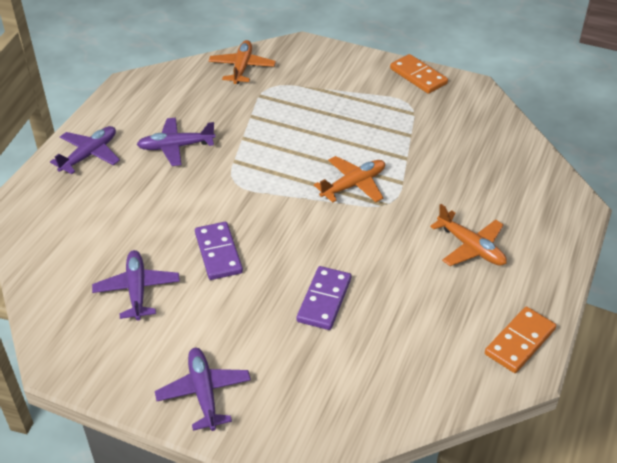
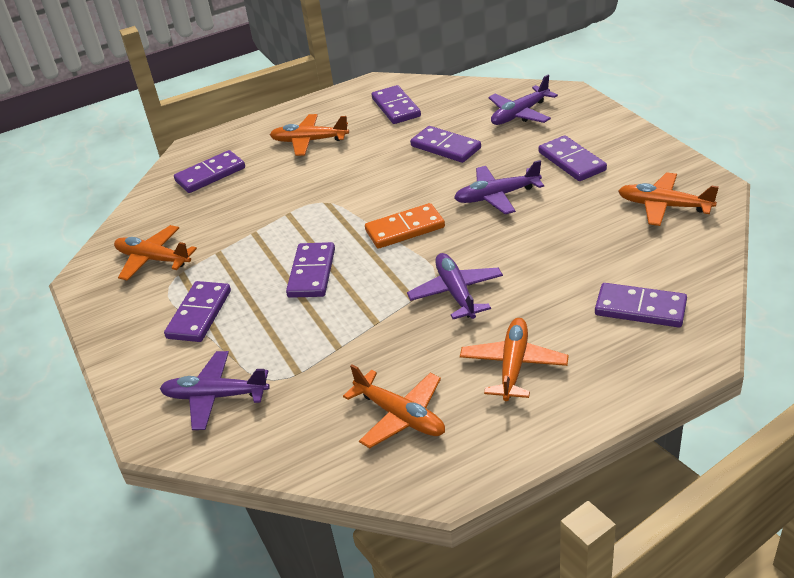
orange domino: 2 -> 1
orange plane: 3 -> 5
purple domino: 2 -> 7

